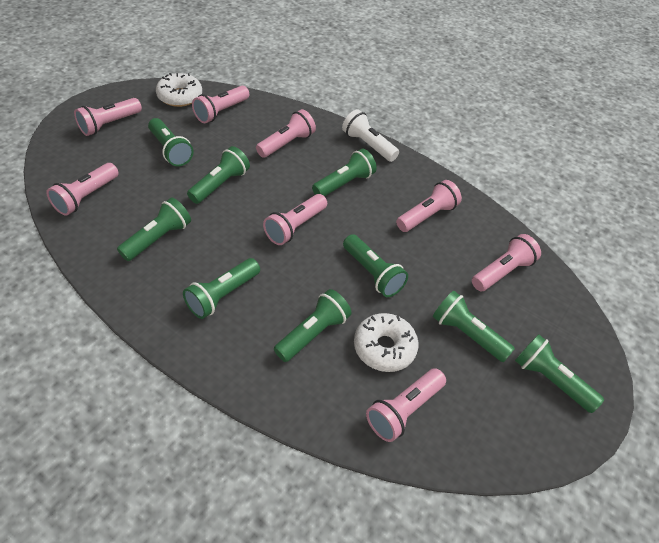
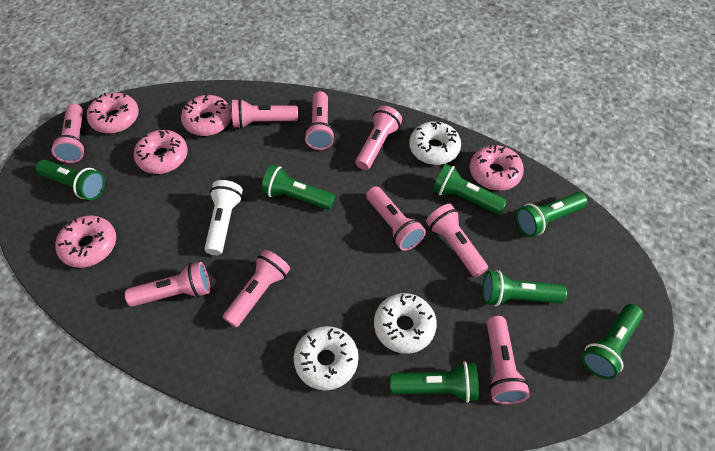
green flashlight: 9 -> 7
pink donut: 0 -> 5
pink flashlight: 8 -> 9
white donut: 2 -> 3

